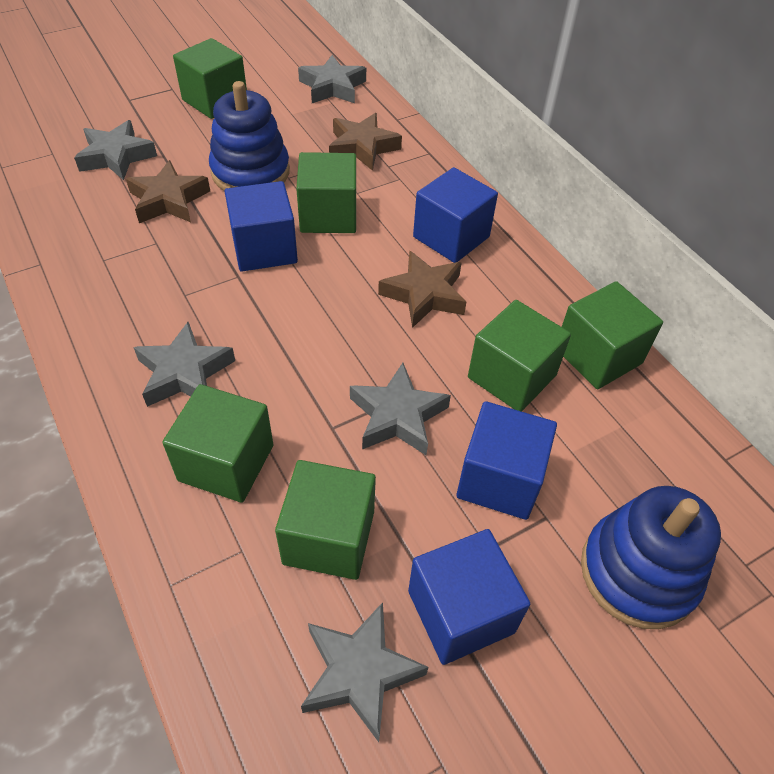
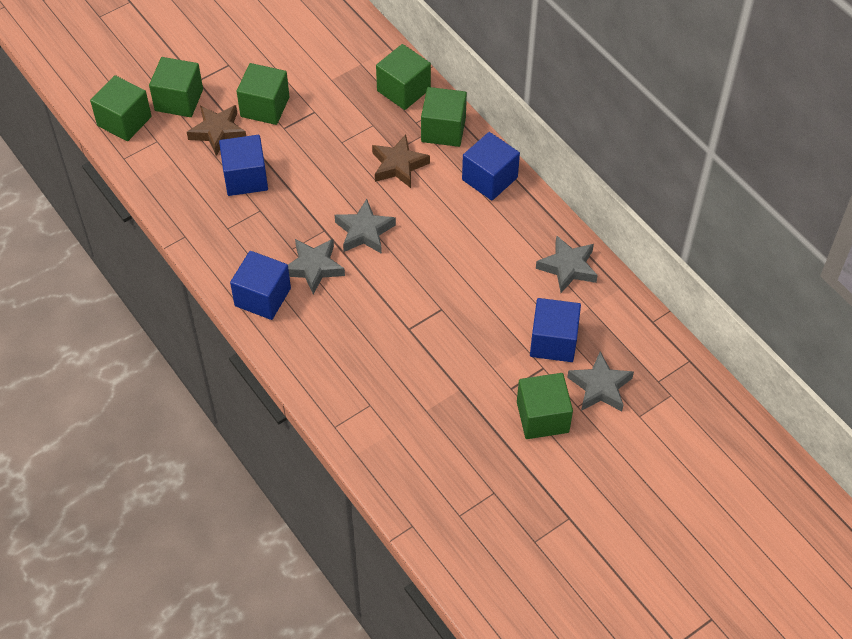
blue stacking toy: 2 -> 0
brown star: 3 -> 2
grey star: 5 -> 4

